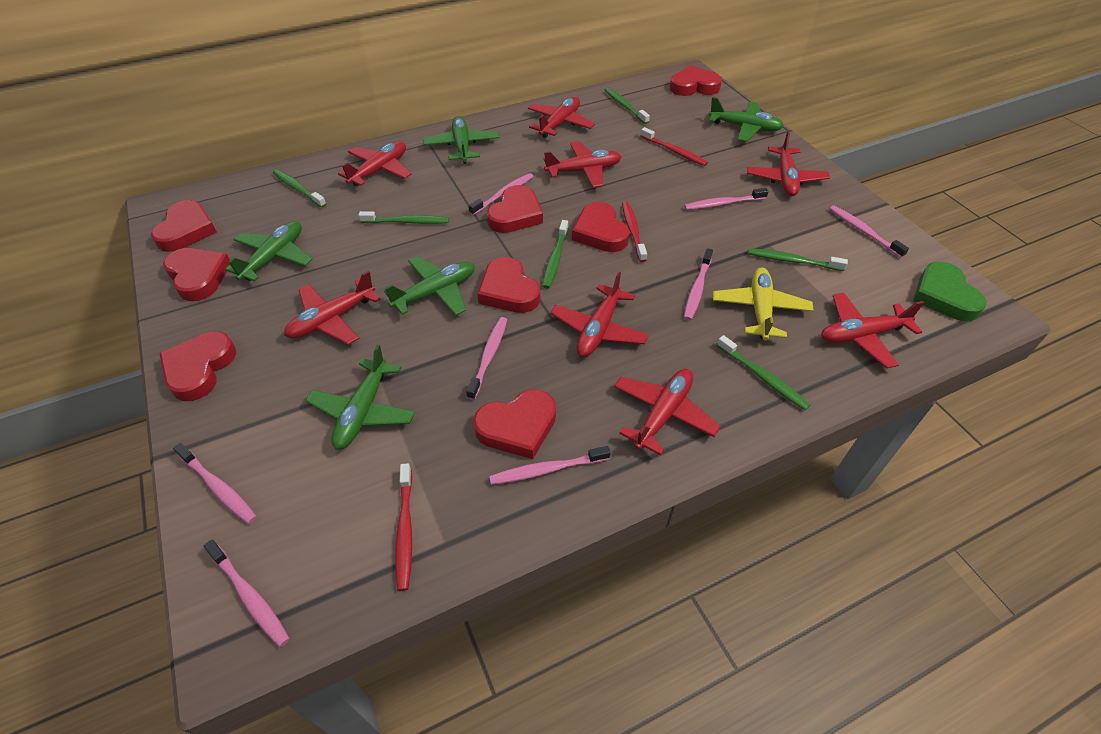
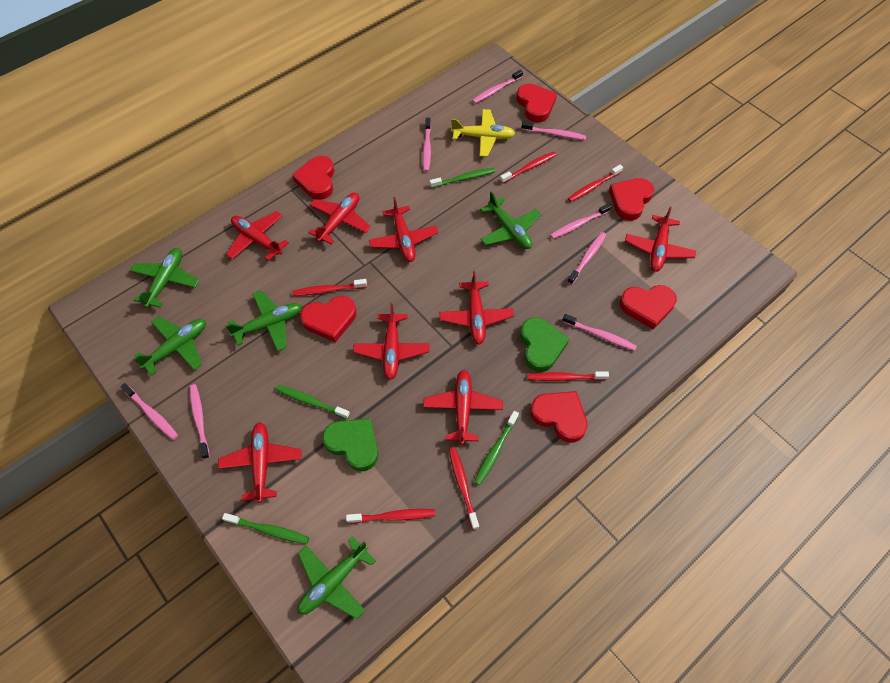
green heart: 1 -> 2
green toothbrush: 6 -> 4
red heart: 8 -> 6
red toothbrush: 3 -> 6

